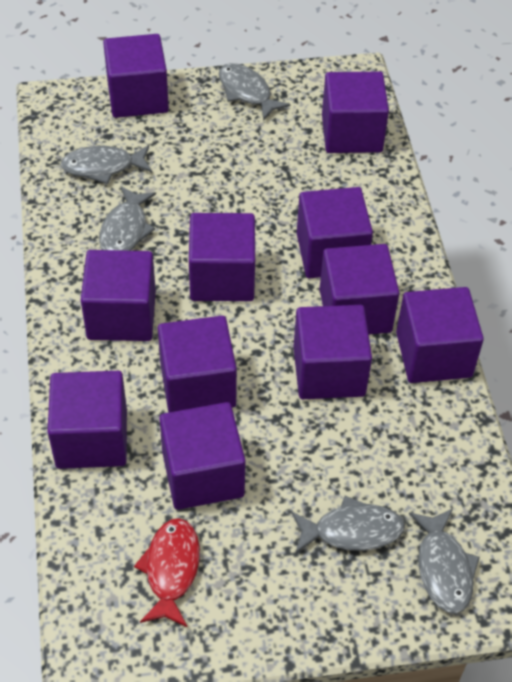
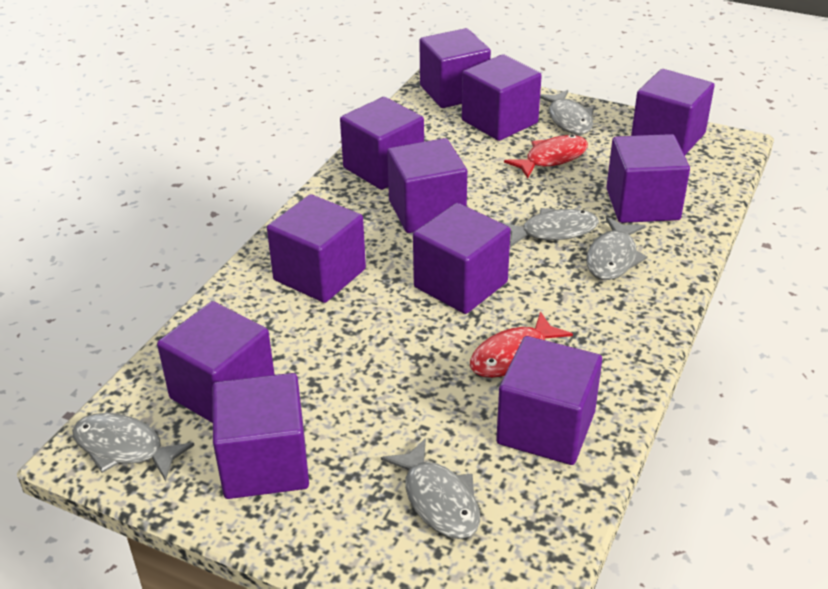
red fish: 1 -> 2

